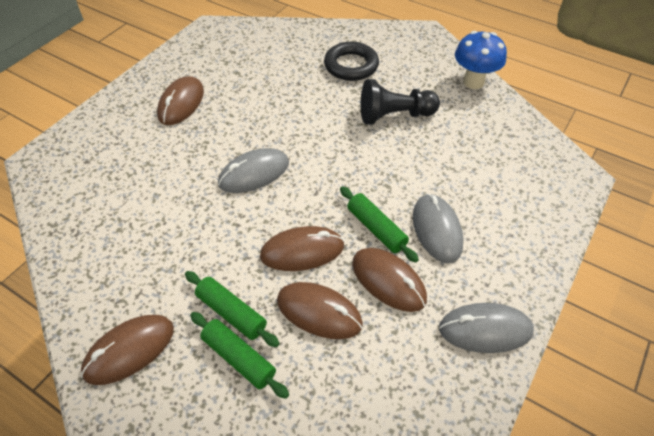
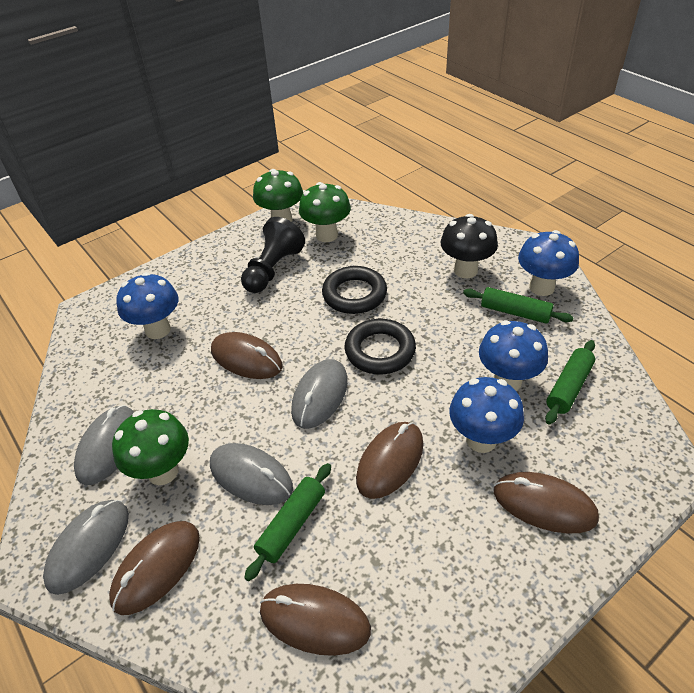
black mushroom: 0 -> 1
black ring: 1 -> 2
blue mushroom: 1 -> 4
green mushroom: 0 -> 3
grey mouse: 3 -> 4

